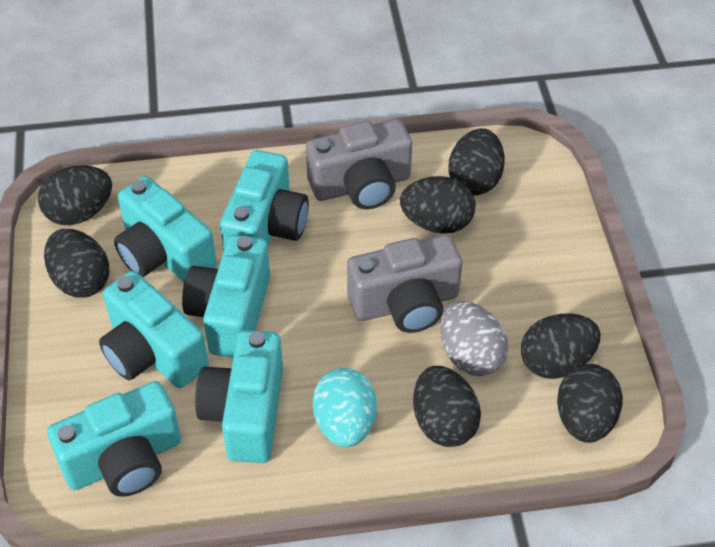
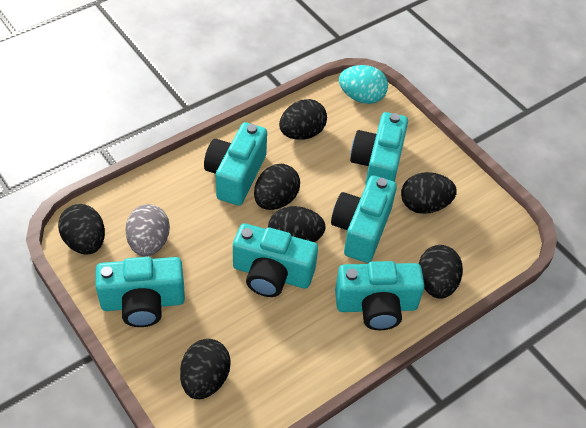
grey camera: 2 -> 0

